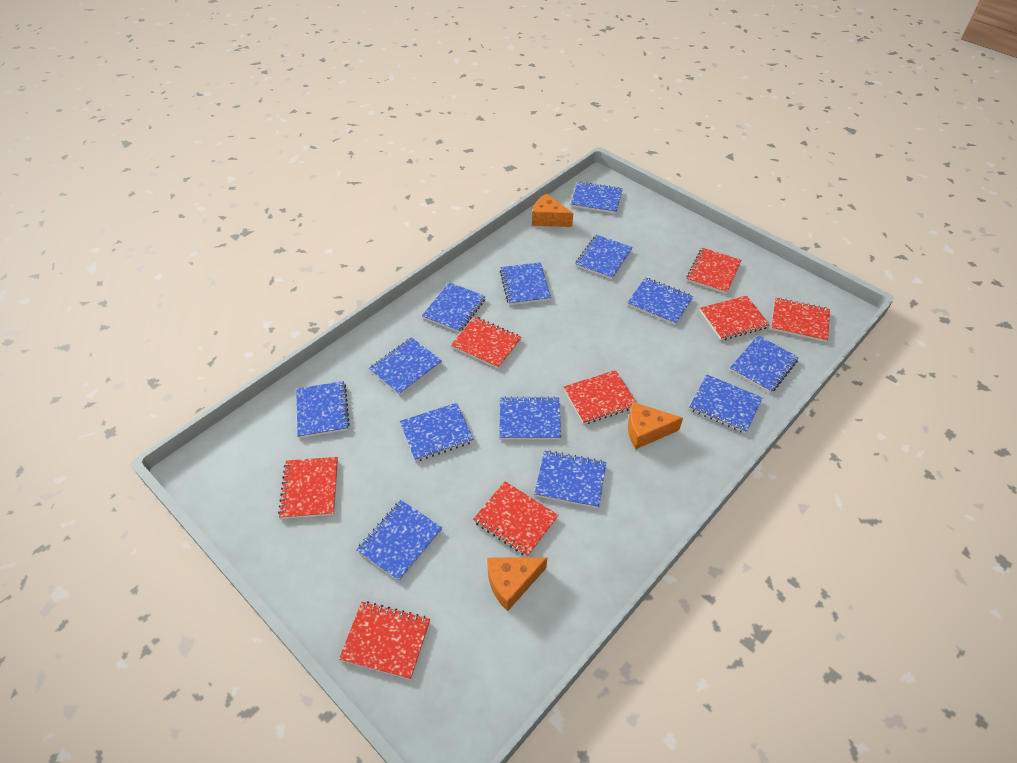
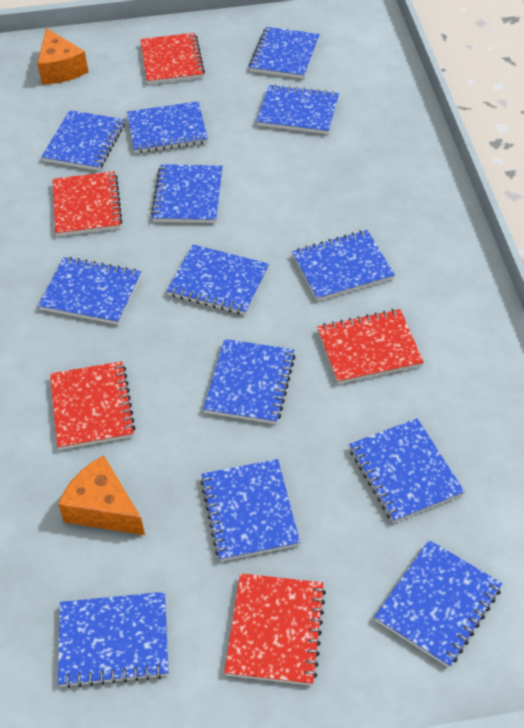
orange cheese: 3 -> 2
red notebook: 8 -> 5

